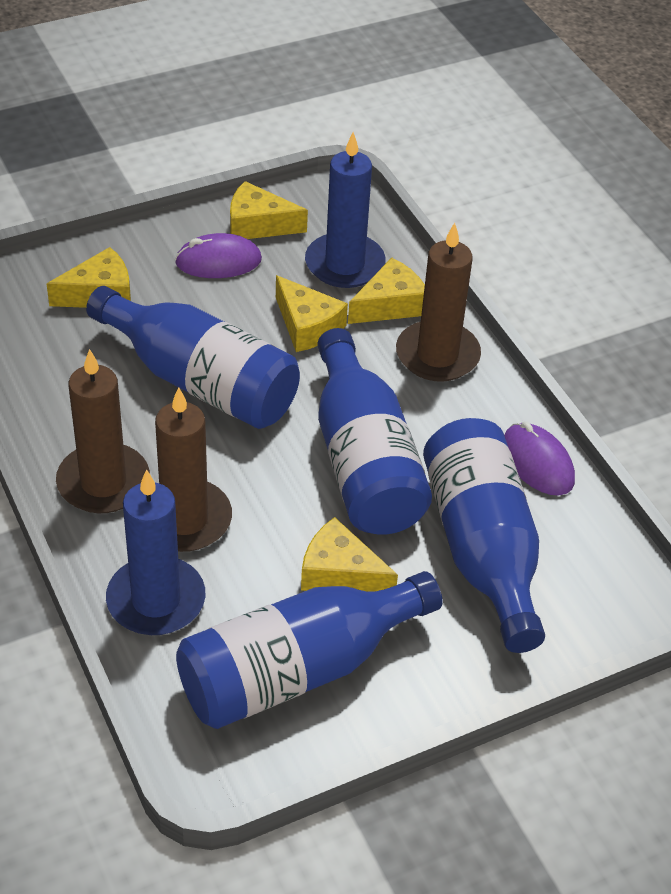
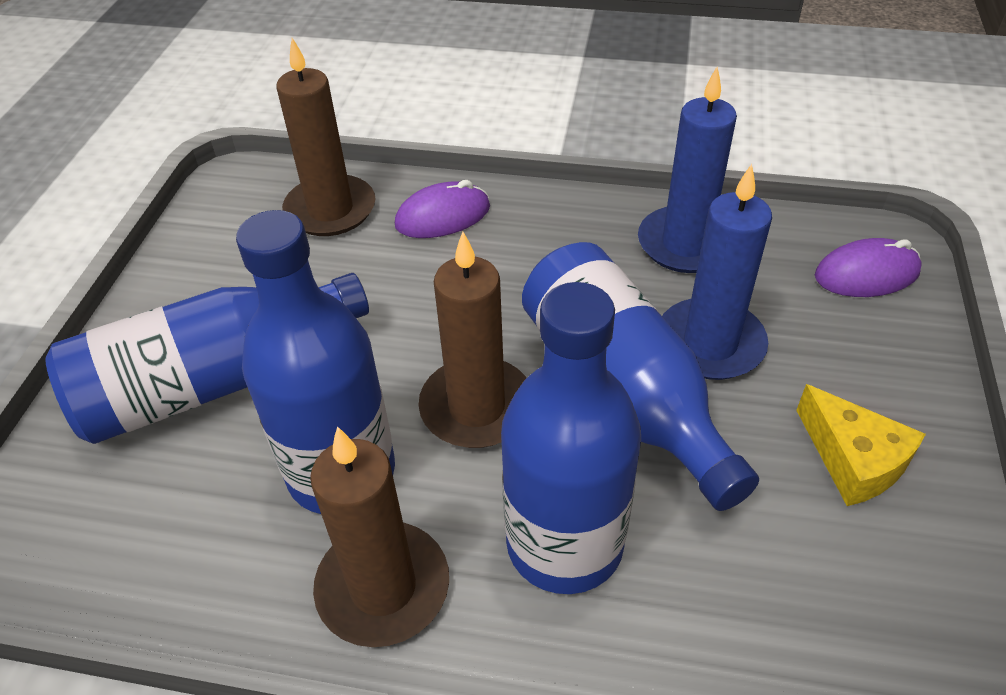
yellow cheese: 5 -> 1

